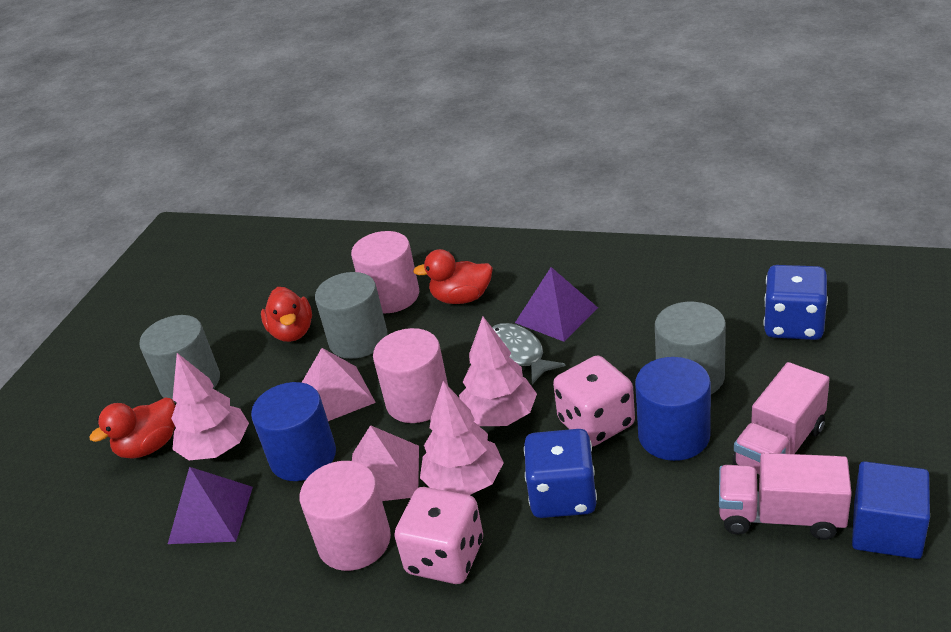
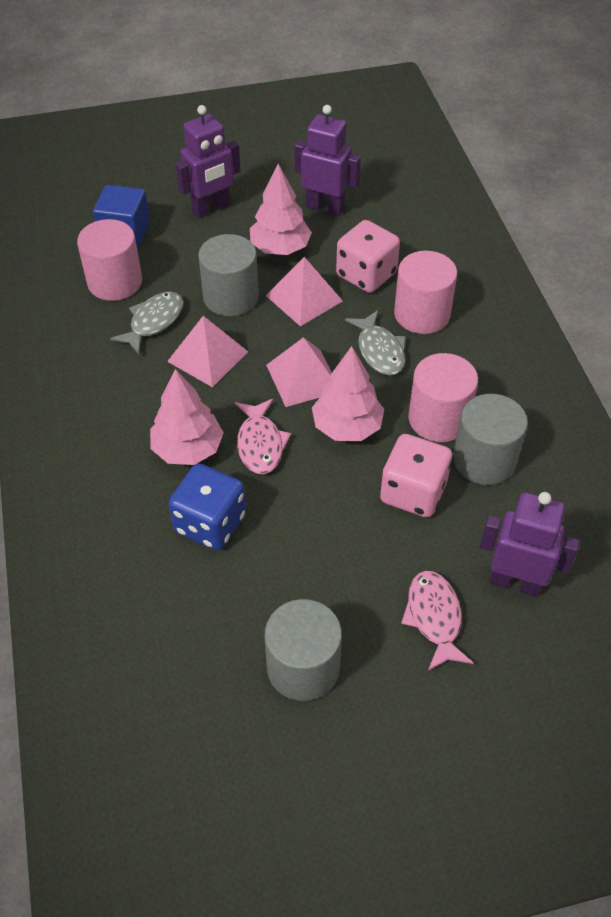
blue cylinder: 2 -> 0
blue dice: 2 -> 1
grey fish: 1 -> 2
pink fish: 0 -> 2
pink pyramid: 2 -> 3
pink truck: 2 -> 0
purple pyramid: 2 -> 0
purple robot: 0 -> 3
red duck: 3 -> 0

